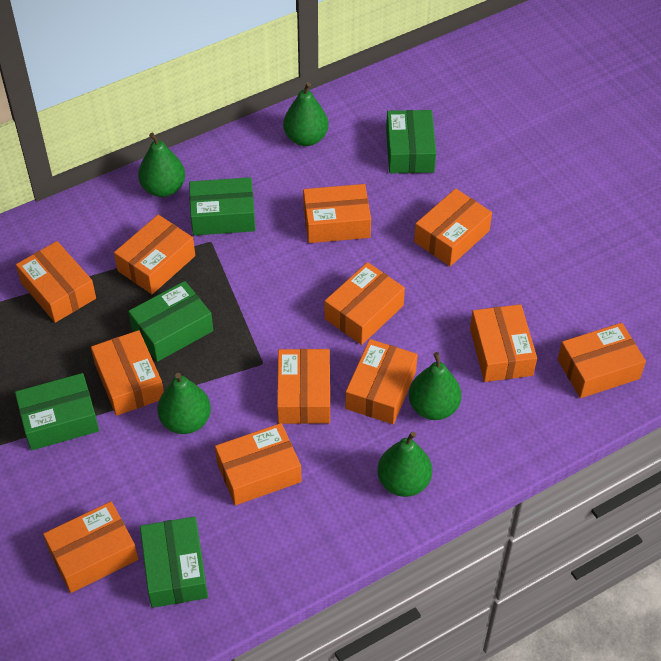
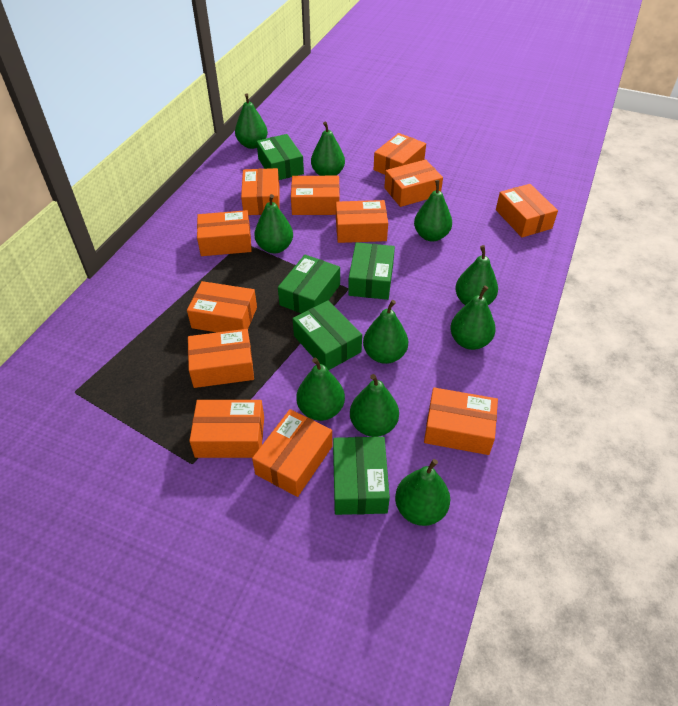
green pear: 5 -> 10

